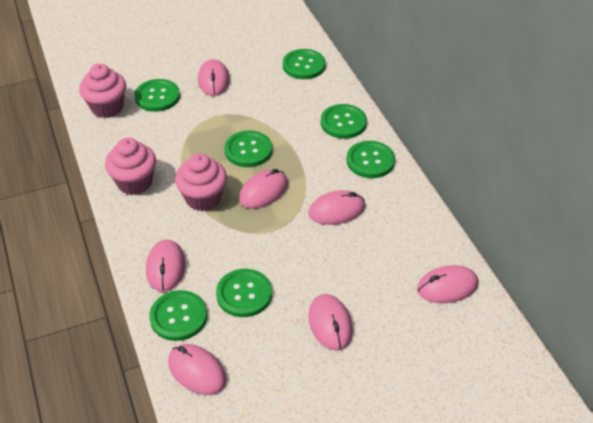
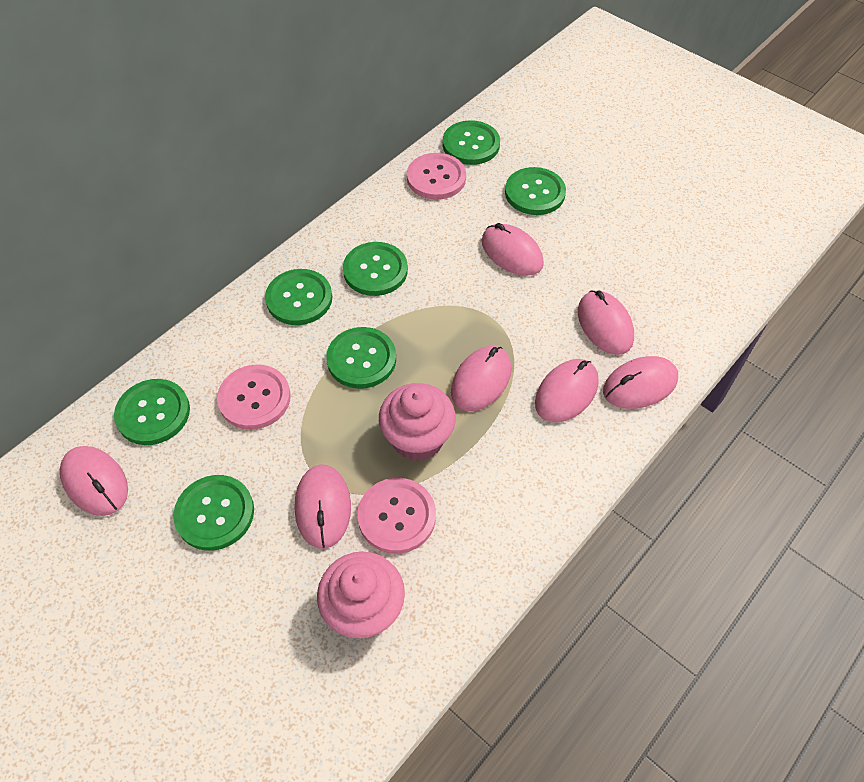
pink button: 0 -> 3
pink cupcake: 3 -> 2

